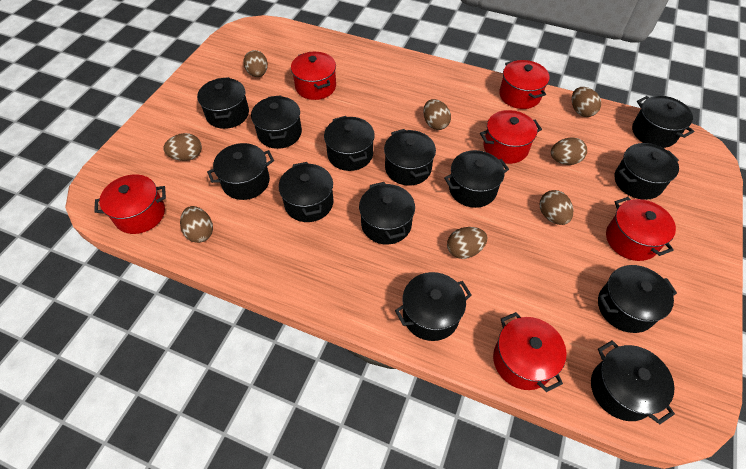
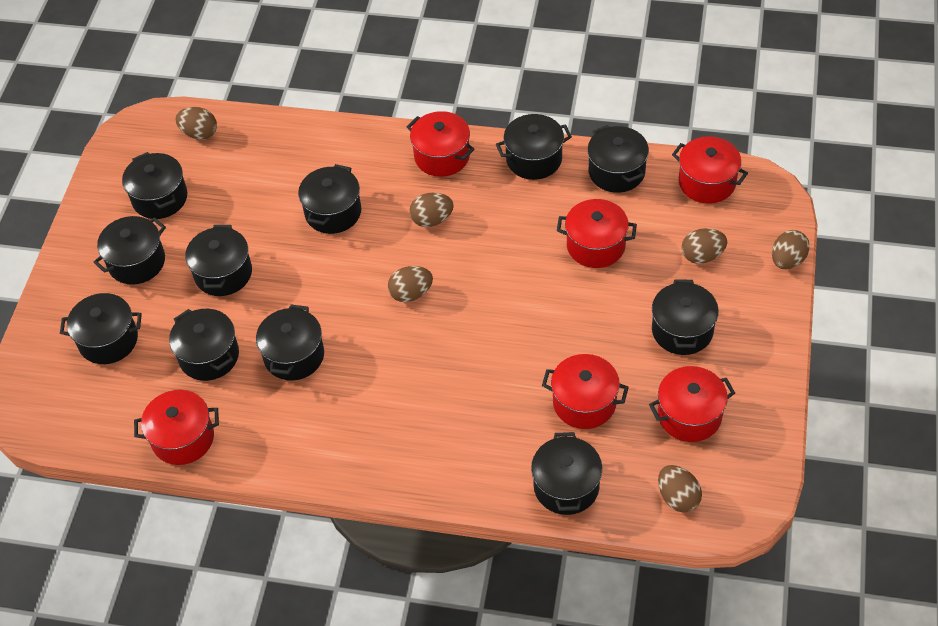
black pot: 13 -> 11
brown egg: 8 -> 6

